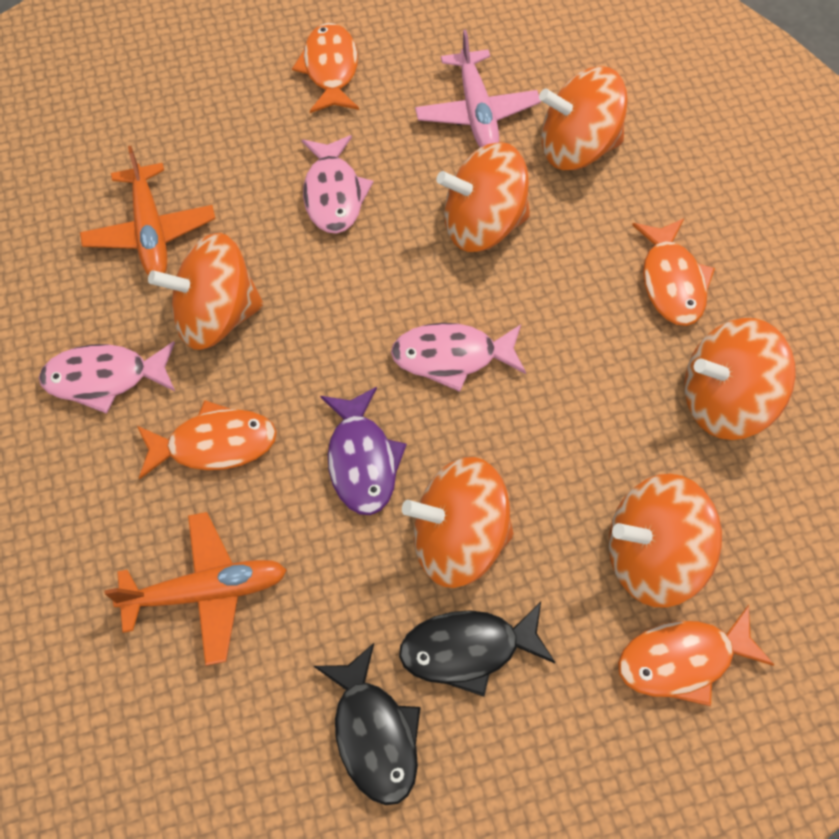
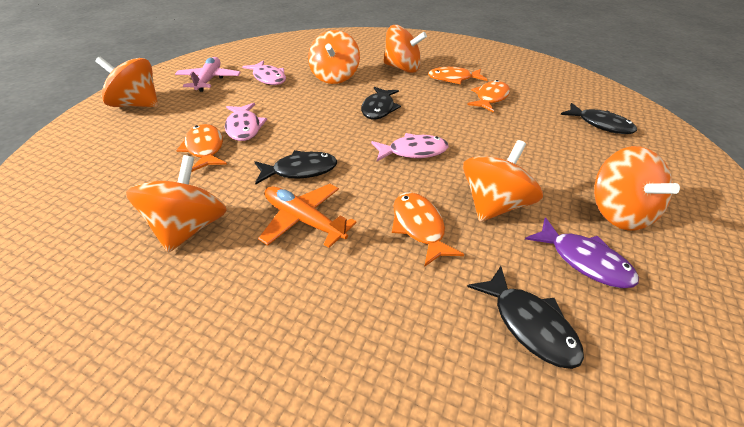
black fish: 2 -> 4
orange plane: 2 -> 1

